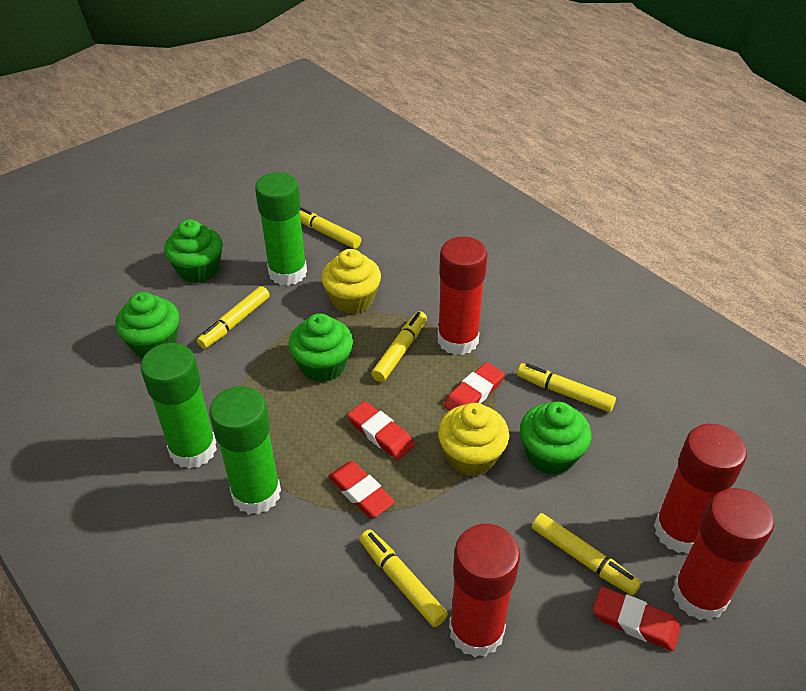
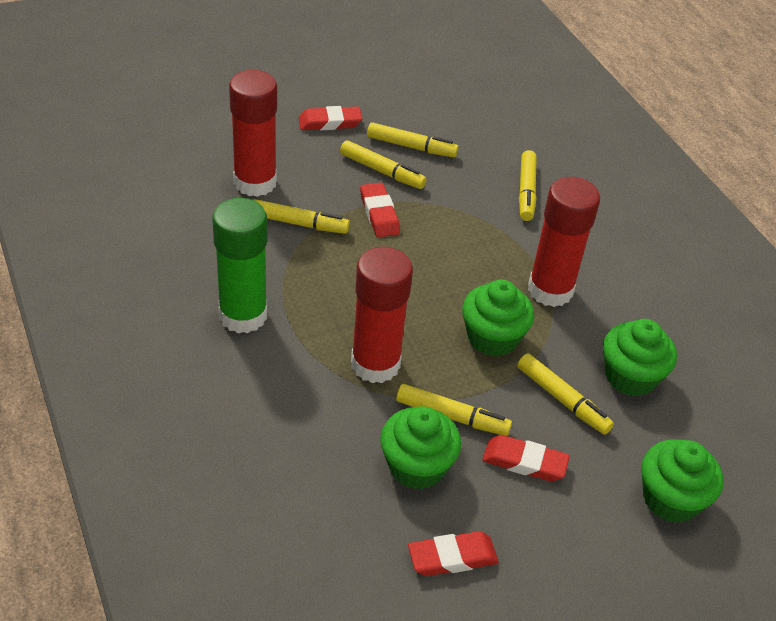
green glue stick: 3 -> 1
red glue stick: 4 -> 3
yellow cupcake: 2 -> 0

